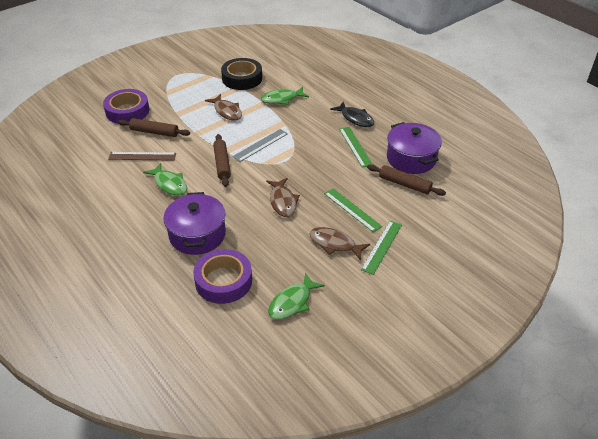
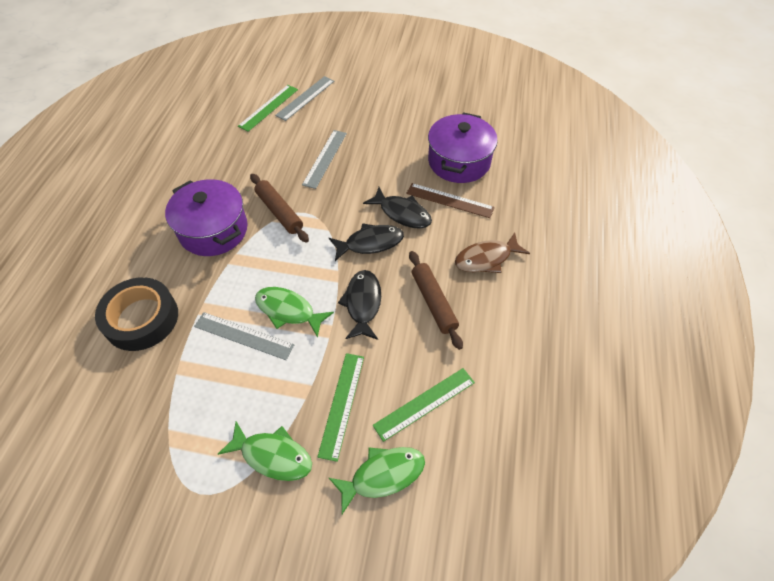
black fish: 1 -> 3
brown fish: 3 -> 1
brown rolling pin: 3 -> 2
grey ruler: 1 -> 3
purple tape: 2 -> 0

